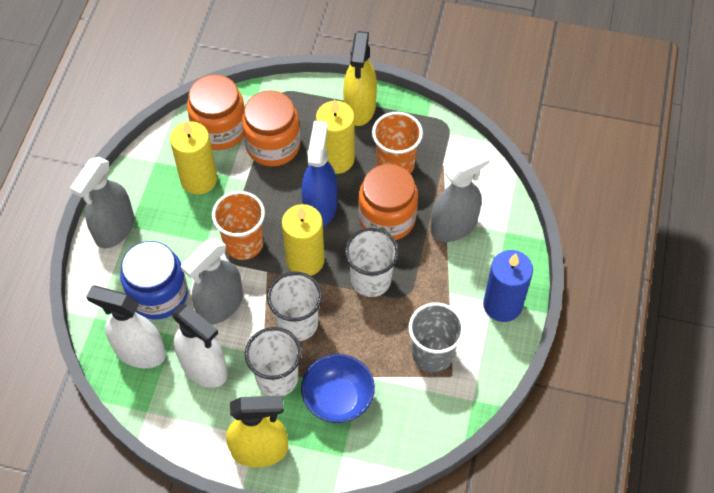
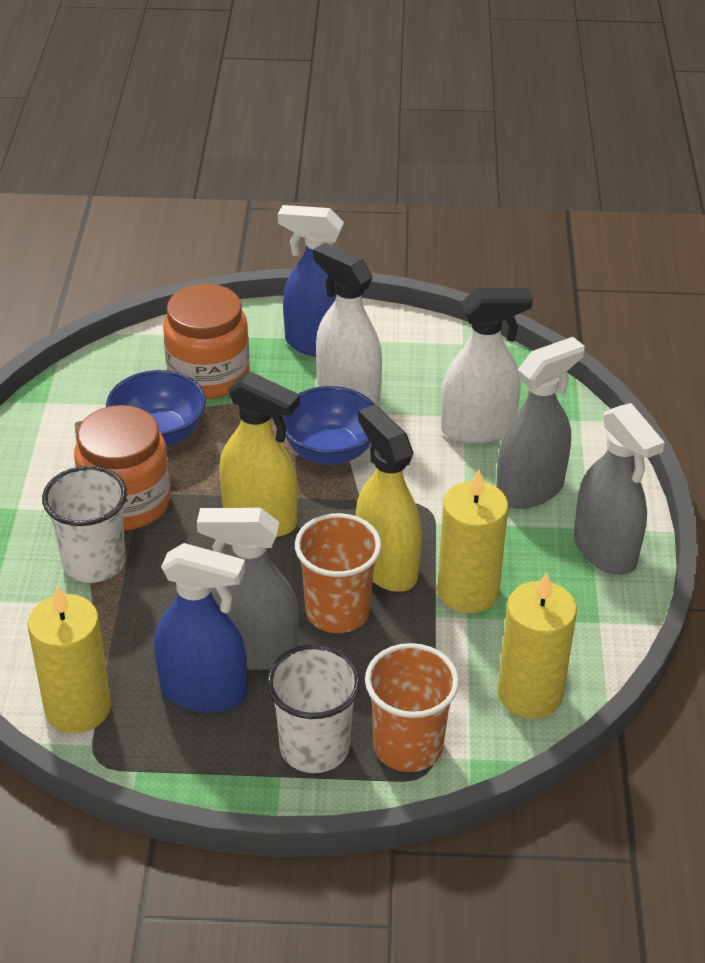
blue bowl: 1 -> 2
blue candle: 1 -> 0
blue jar: 1 -> 0
blue spray bottle: 1 -> 2
grey cup: 1 -> 0
orange jar: 3 -> 2
white cup: 3 -> 2

